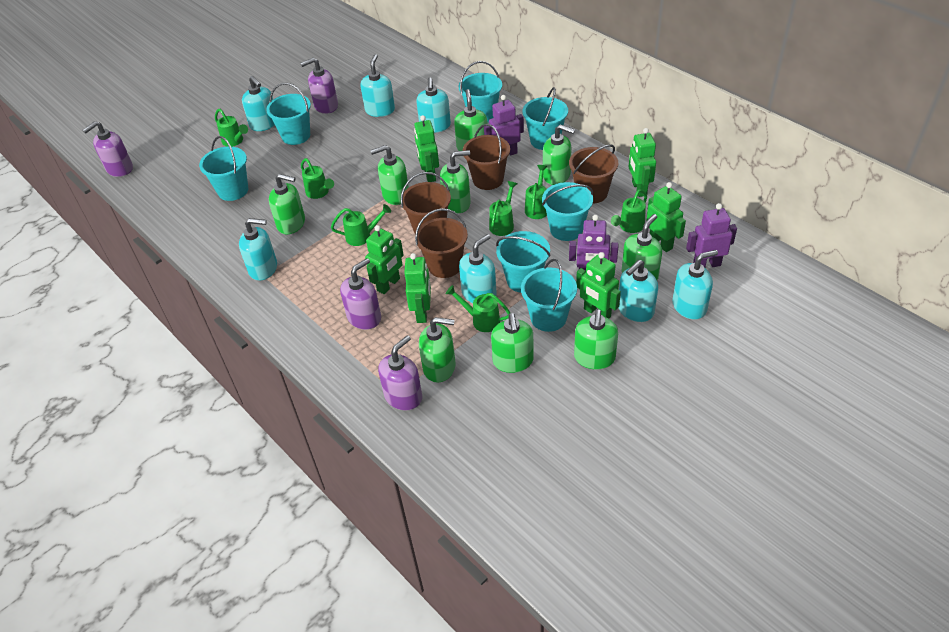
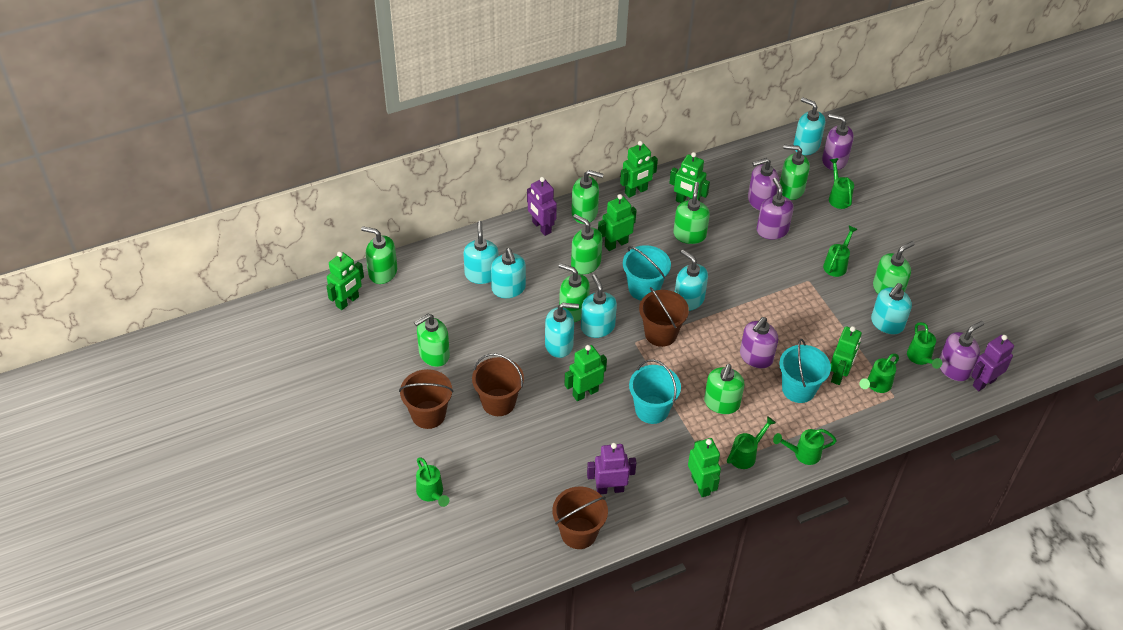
green robot: 6 -> 7
purple soap dispenser: 4 -> 5
turquoise bucket: 7 -> 3

